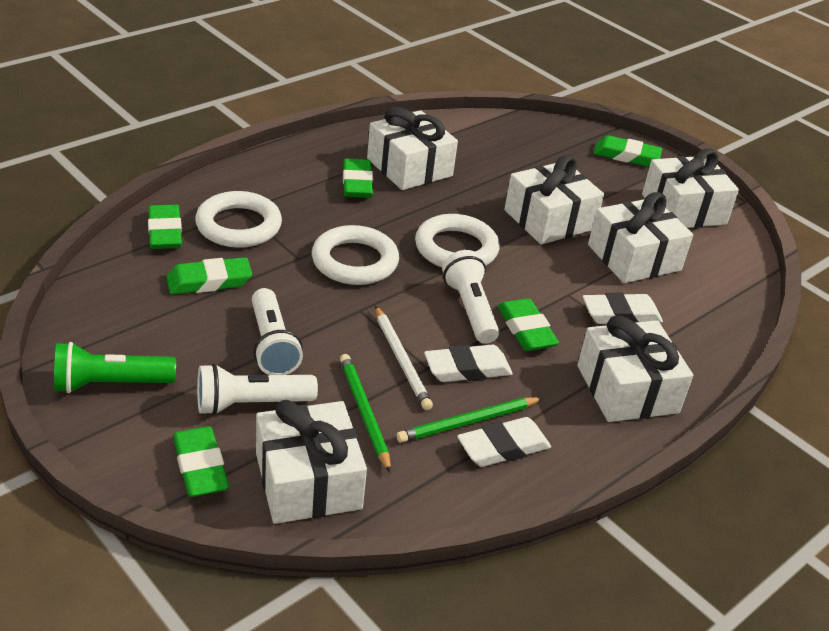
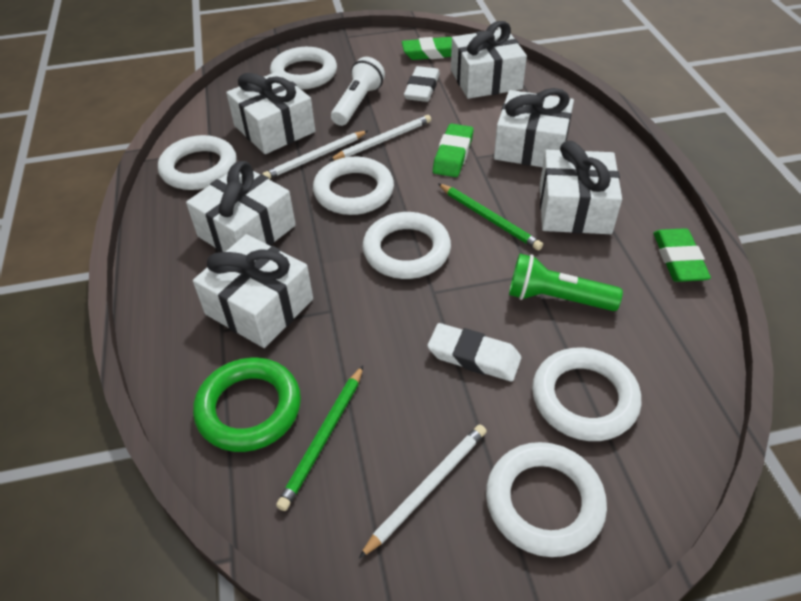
green eraser: 6 -> 3
green ring: 0 -> 1
white eraser: 3 -> 2
white flashlight: 3 -> 1
white pencil: 1 -> 3
white ring: 3 -> 6

